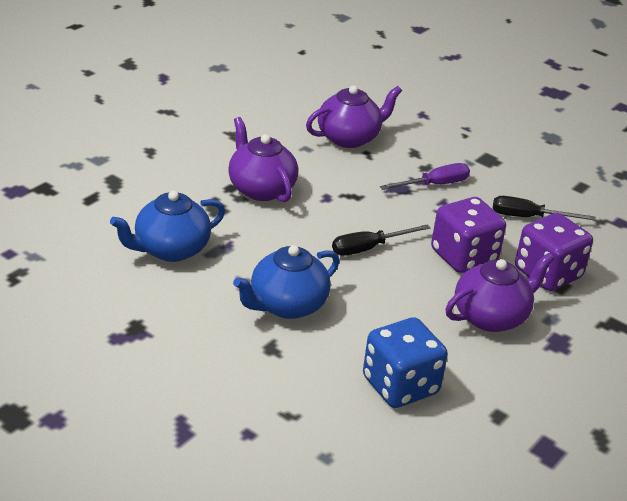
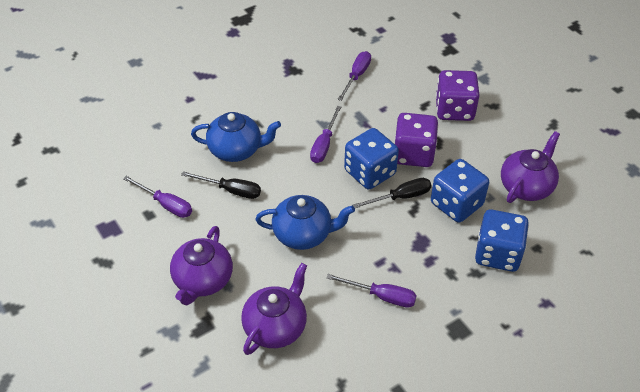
blue dice: 1 -> 3
purple screwdriver: 1 -> 4

